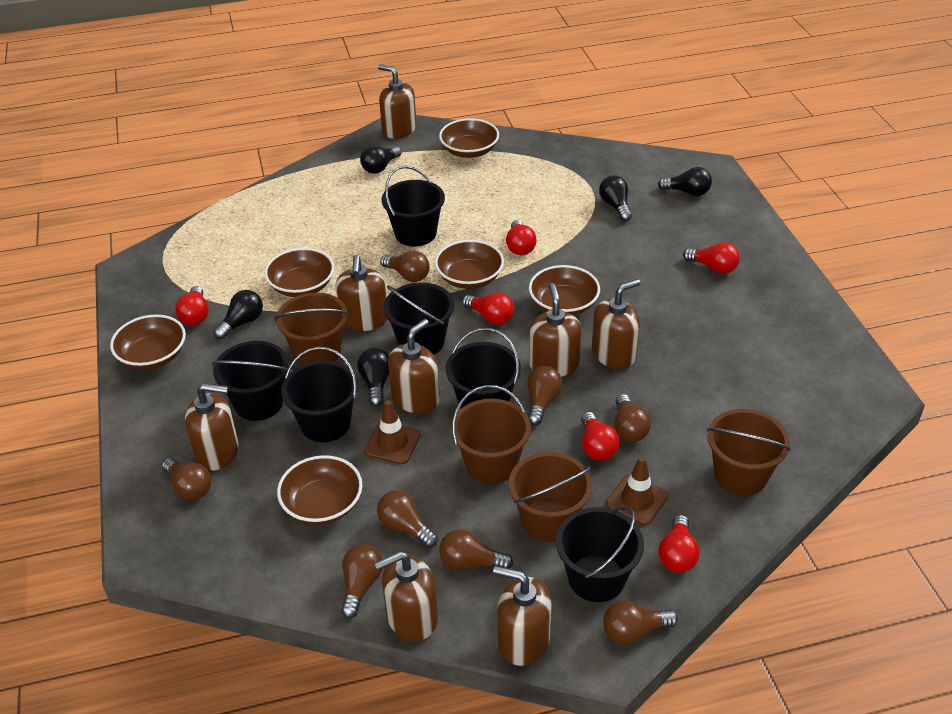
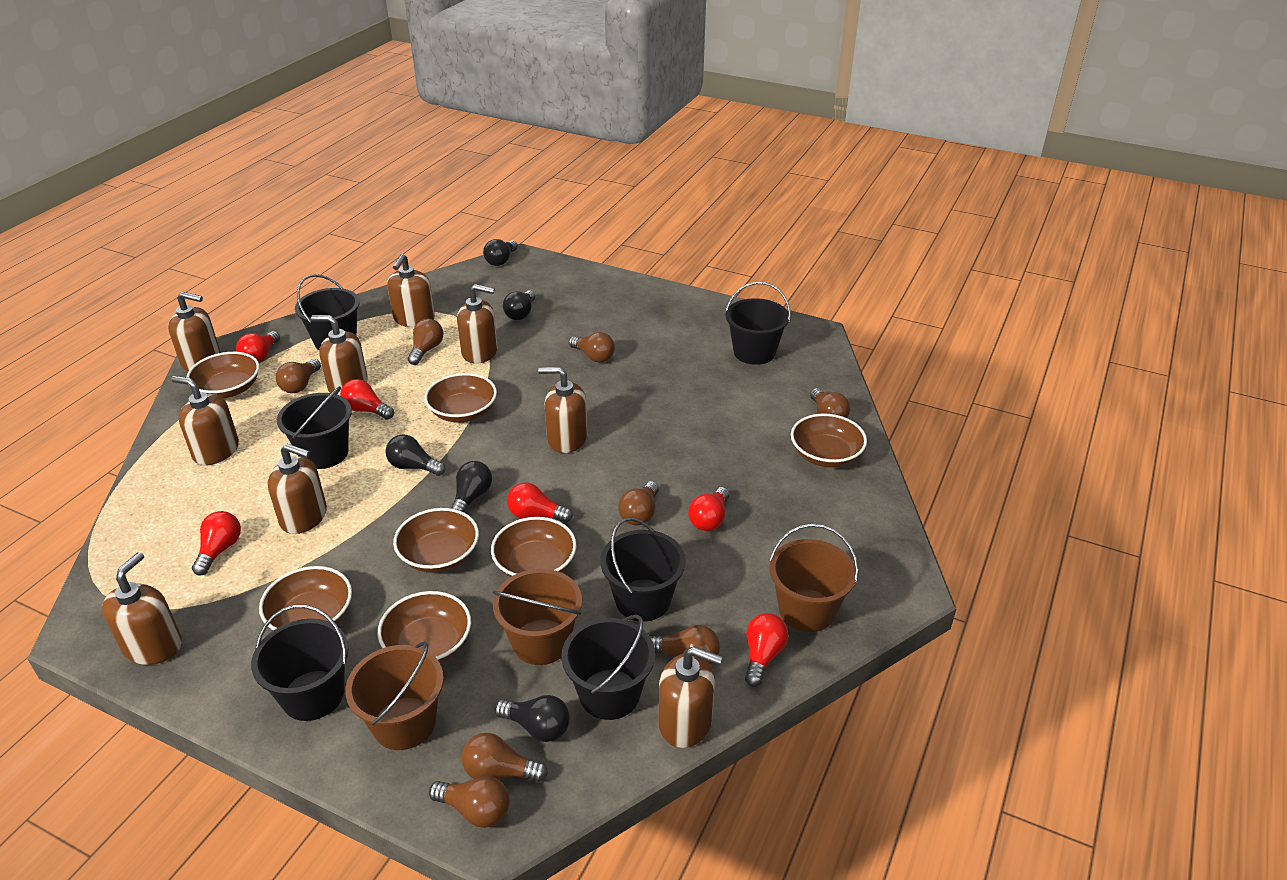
brown bowl: 6 -> 7
brown bucket: 4 -> 3
brown soap dispenser: 8 -> 9
brown traffic cone: 2 -> 0

